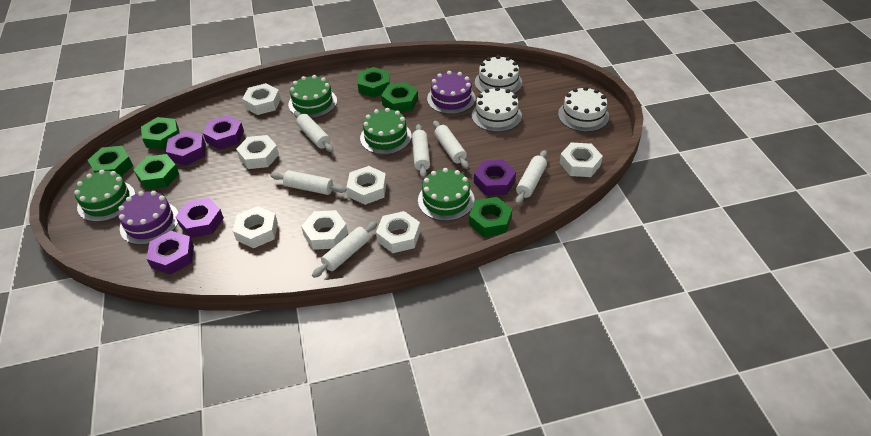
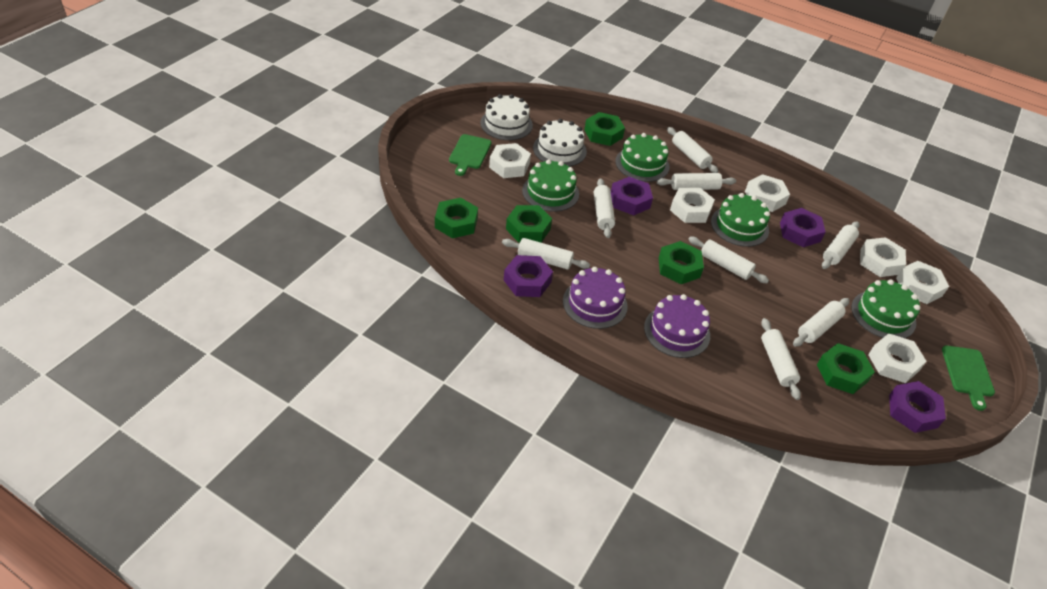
green cutting board: 0 -> 2
green nut: 6 -> 5
purple nut: 5 -> 4
white cake: 3 -> 2
white nut: 7 -> 6
white rolling pin: 6 -> 8

